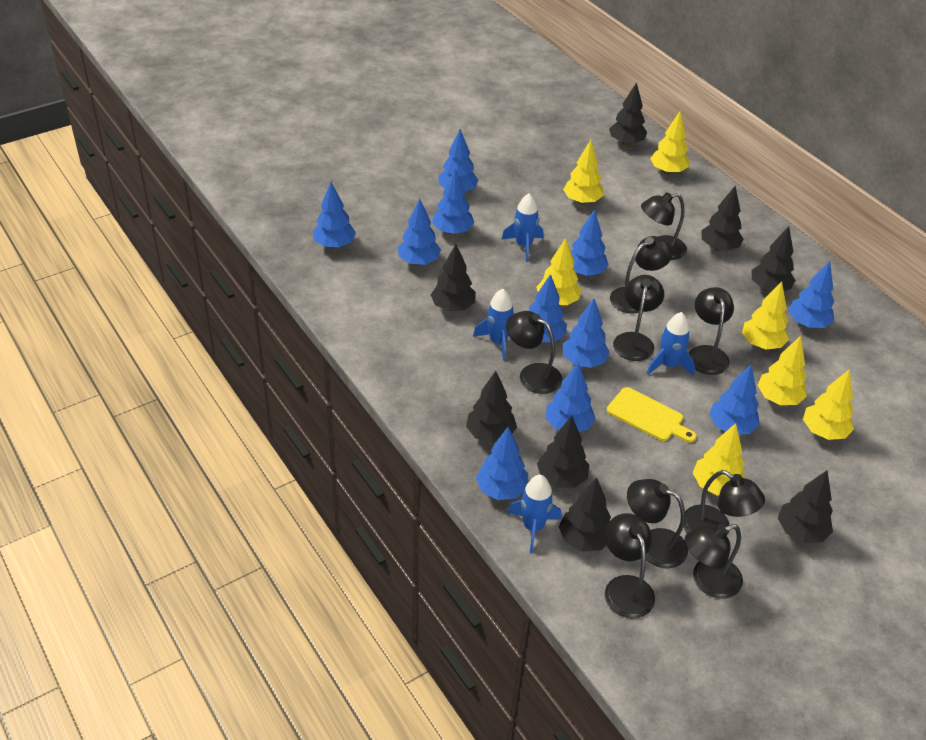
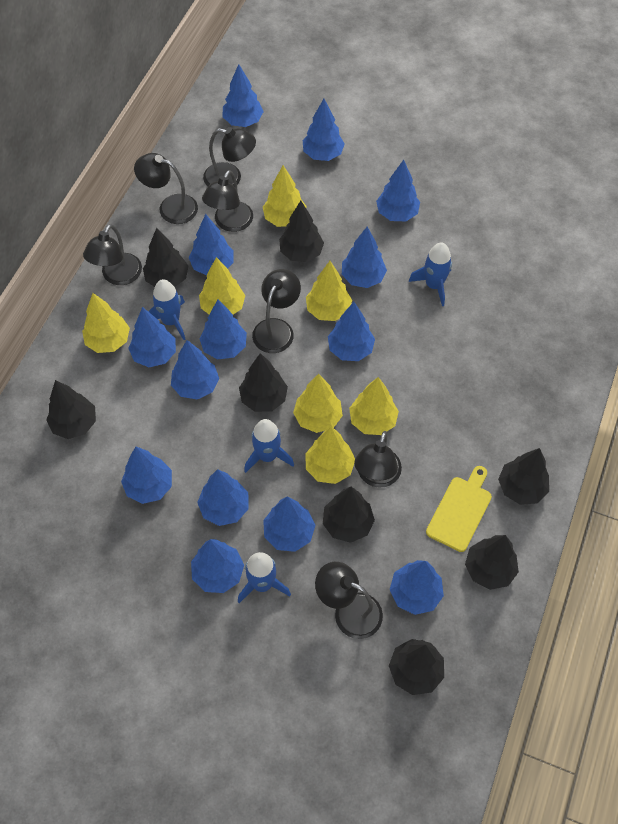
black lamp: 9 -> 7
blue tree: 11 -> 14

